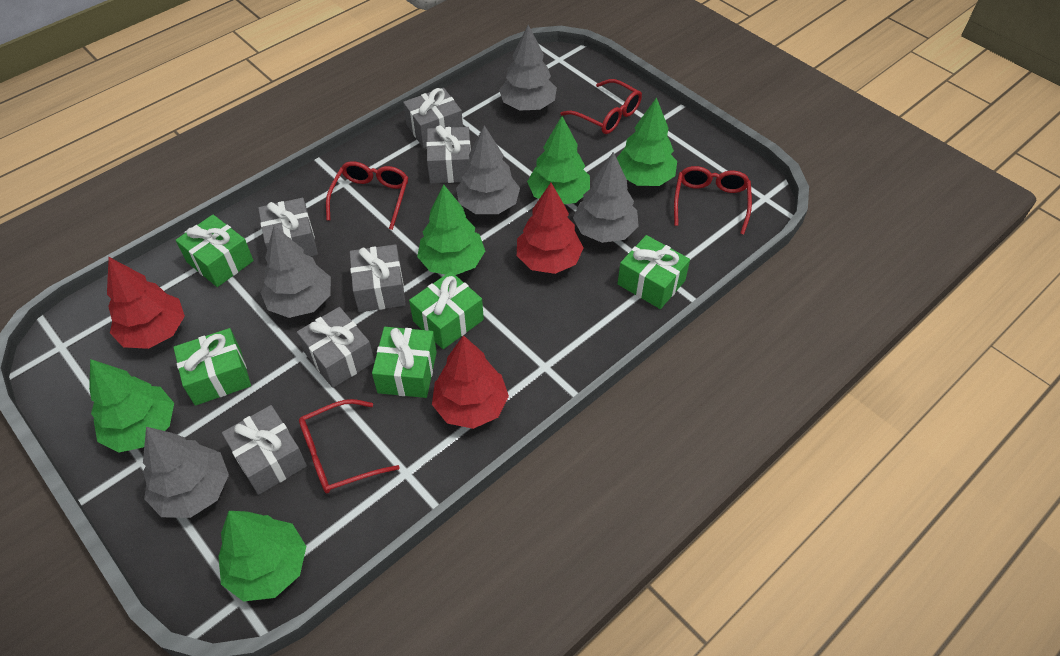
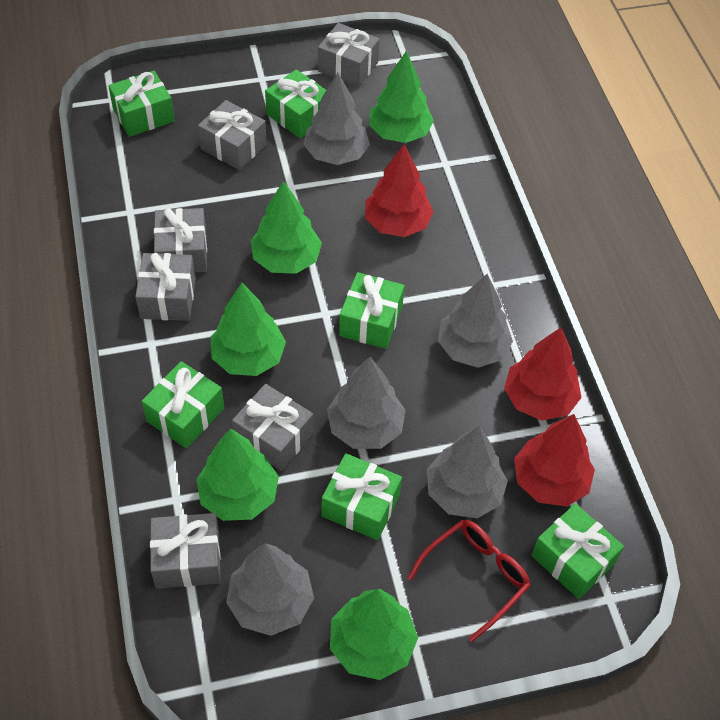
green gift: 5 -> 6
red glasses: 4 -> 1

